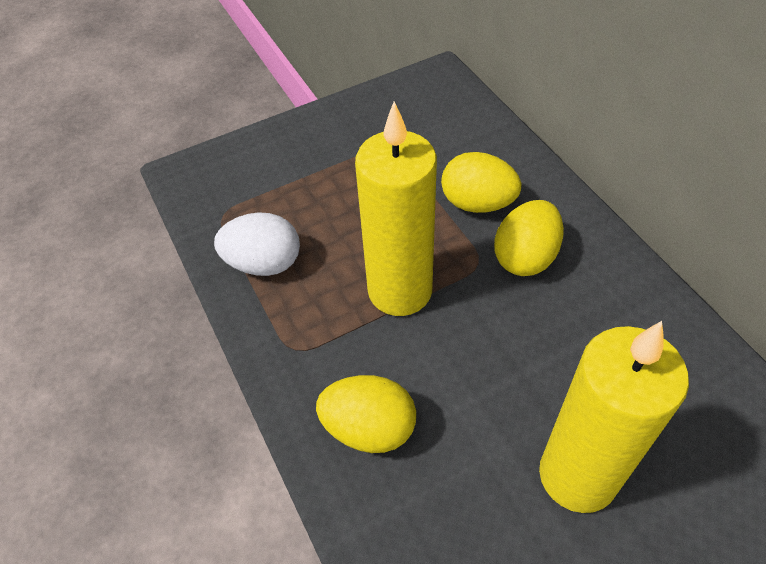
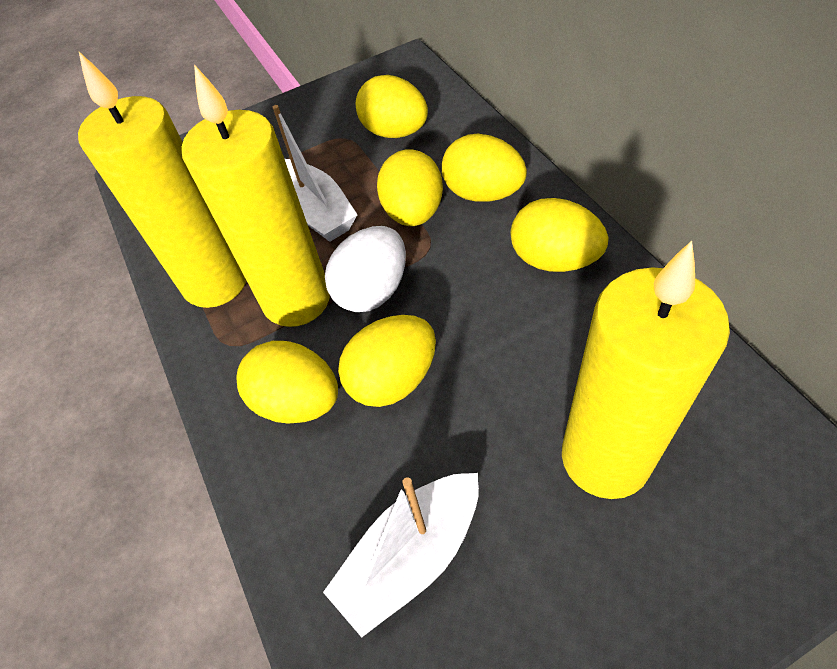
white boat: 0 -> 2
yellow candle: 2 -> 3
yellow egg: 3 -> 6

